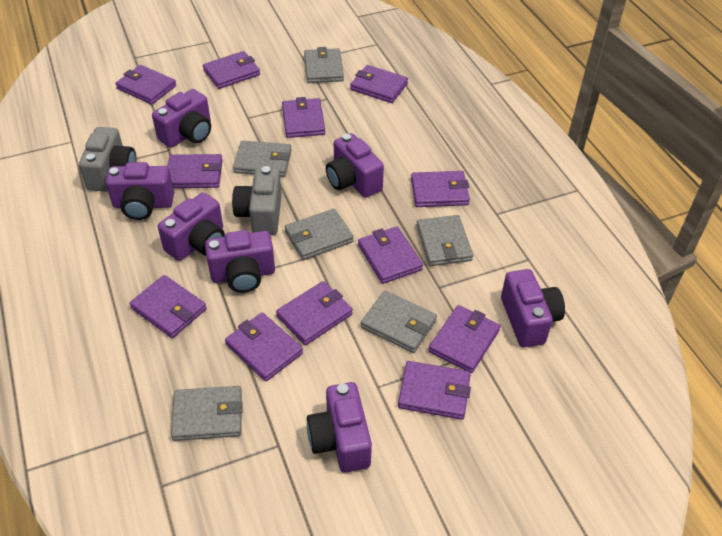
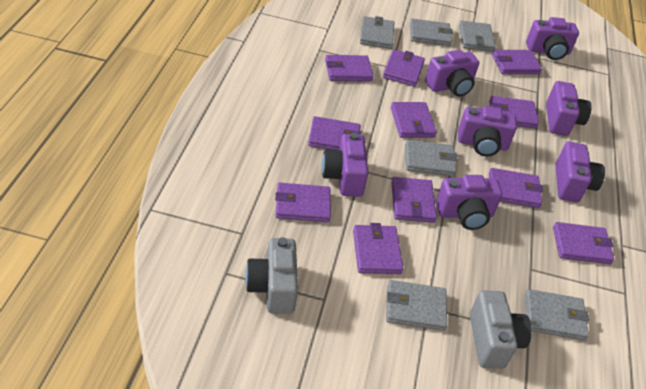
purple wallet: 12 -> 11

